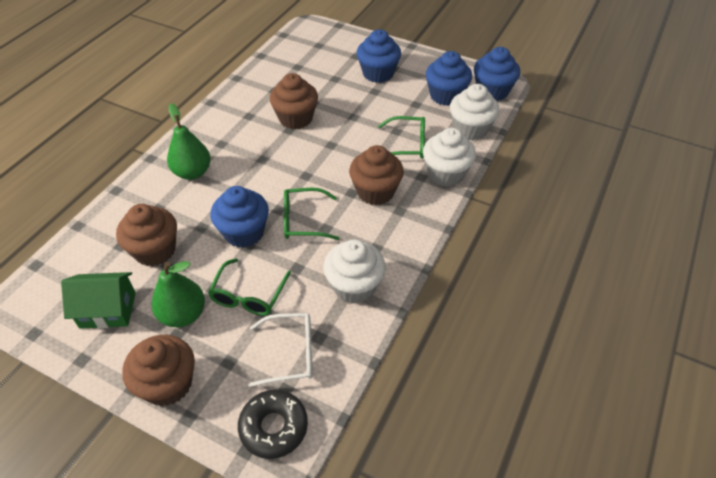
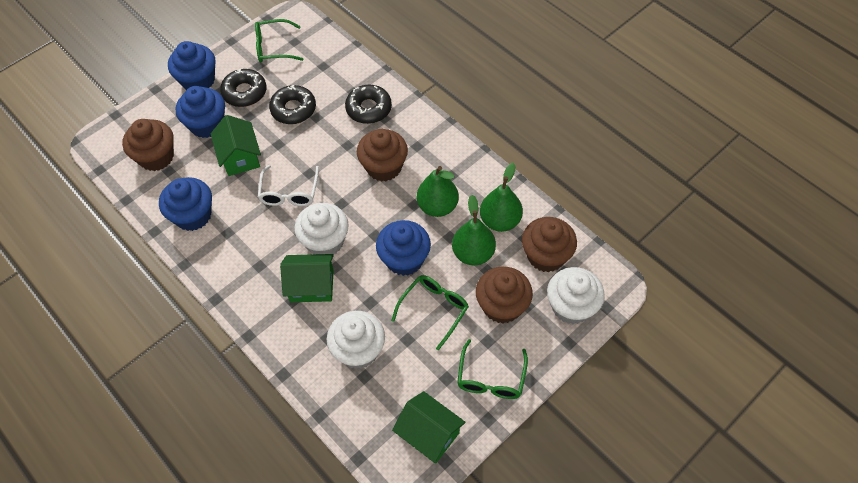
black donut: 1 -> 3
green house: 1 -> 3
green pear: 2 -> 3

